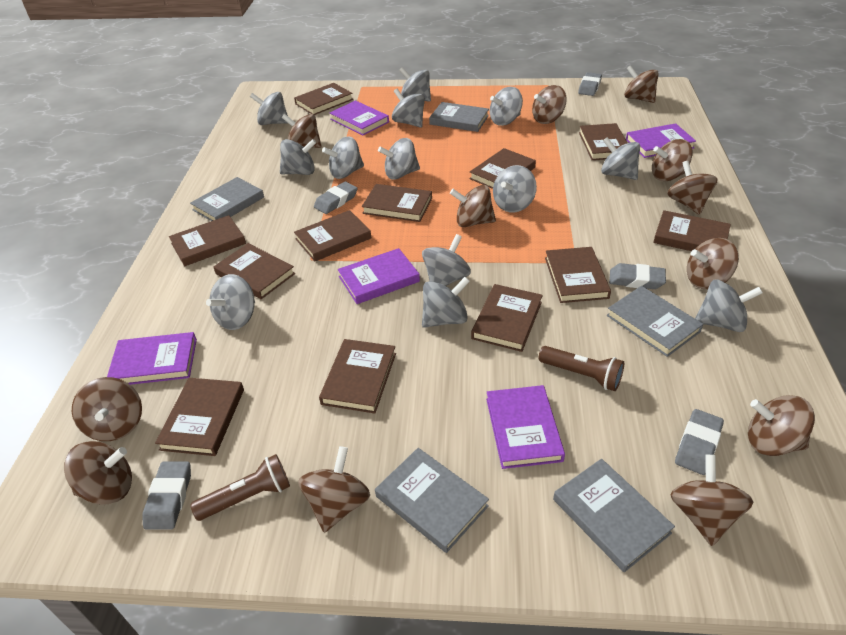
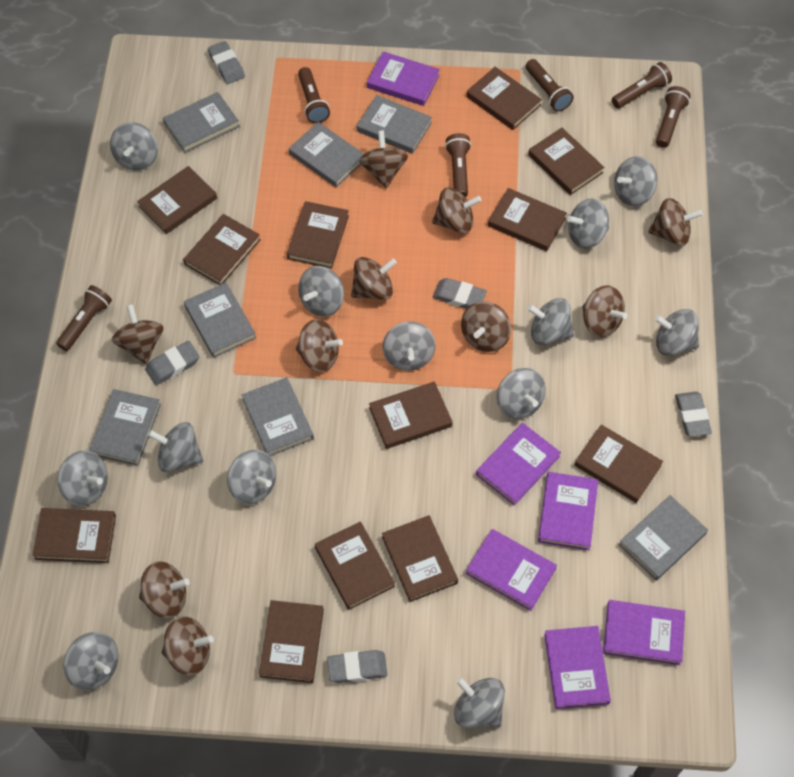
brown flashlight: 2 -> 6
brown spinning top: 12 -> 10
grey book: 5 -> 7
purple book: 5 -> 6

